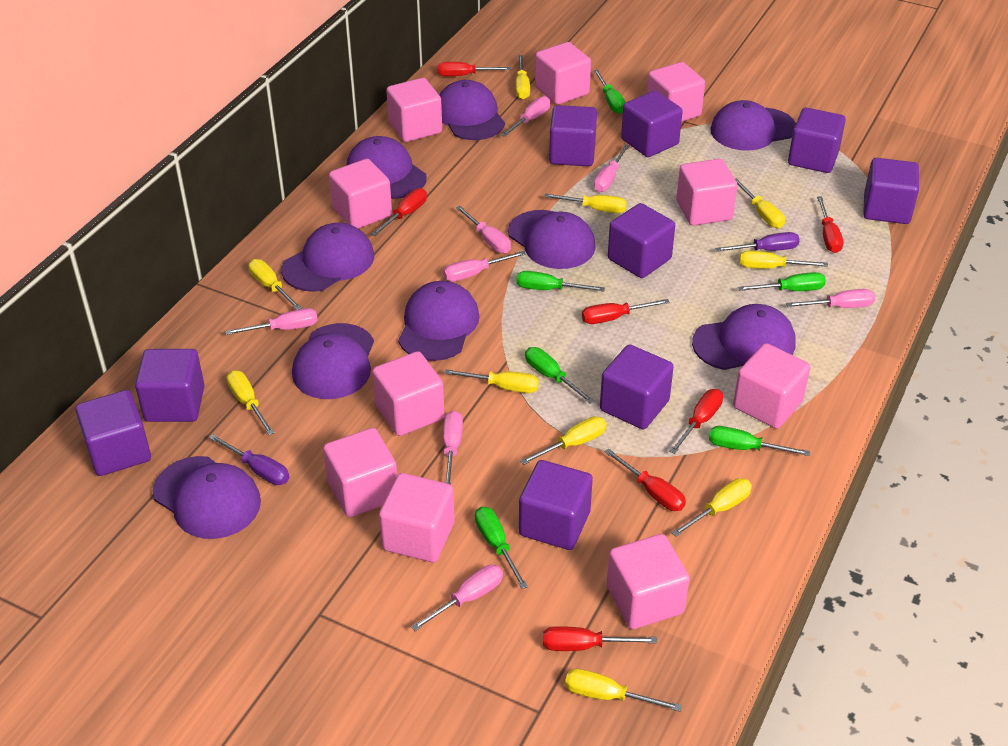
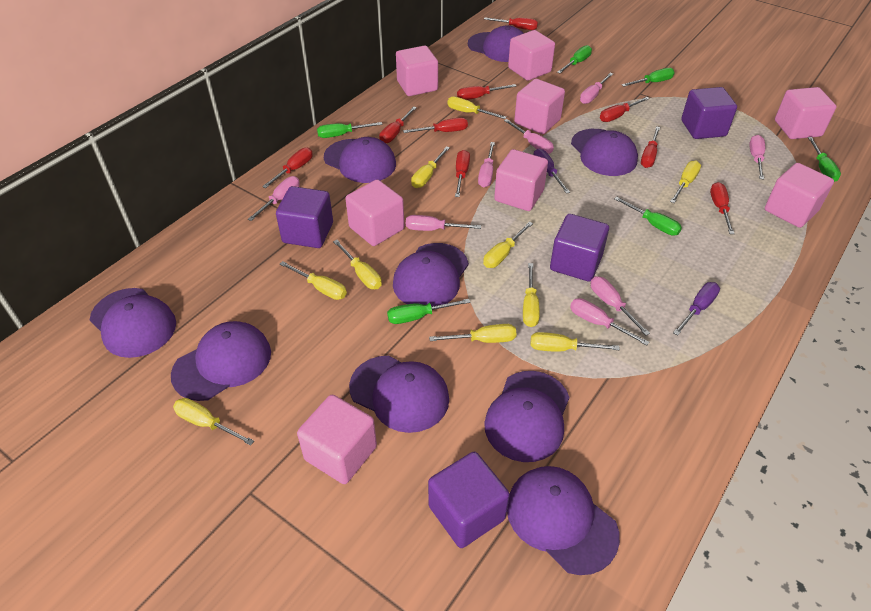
pink cube: 10 -> 8
purple cube: 9 -> 4
red screwdriver: 7 -> 9

